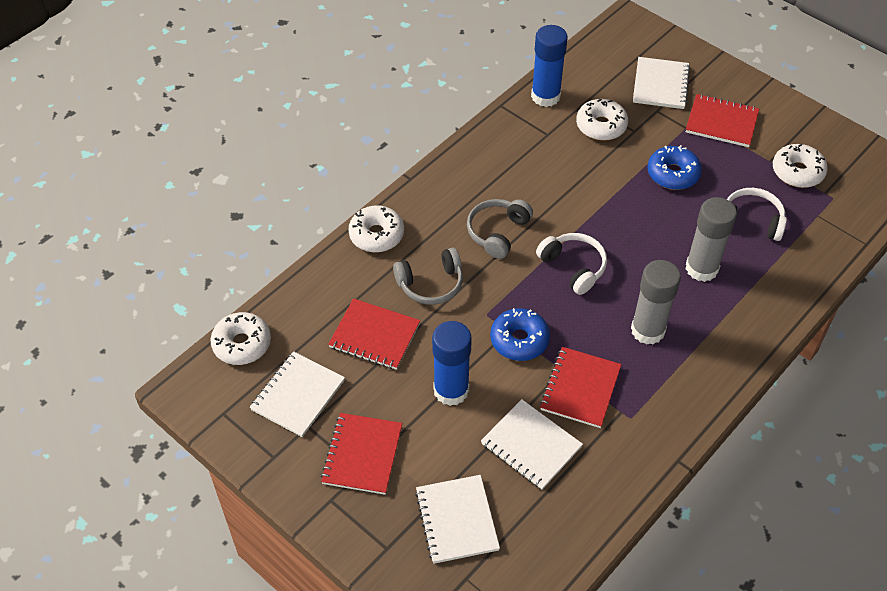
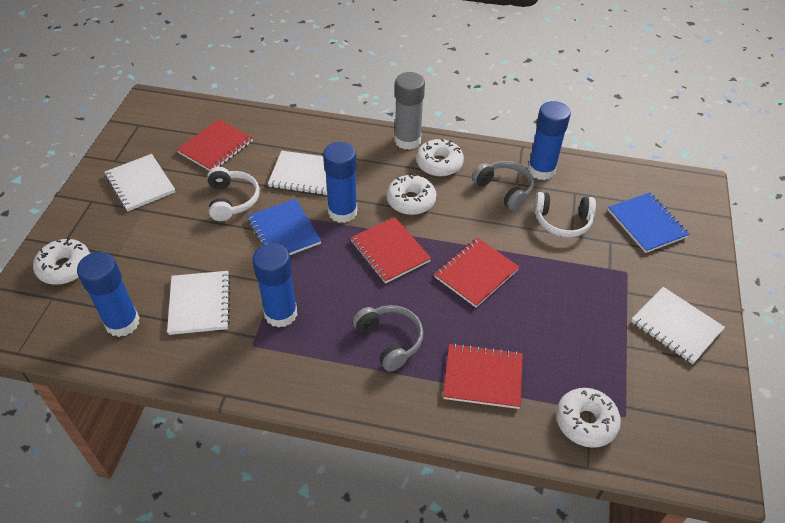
blue donut: 2 -> 0
blue glue stick: 2 -> 4
blue notebook: 0 -> 2
grey glue stick: 2 -> 1

